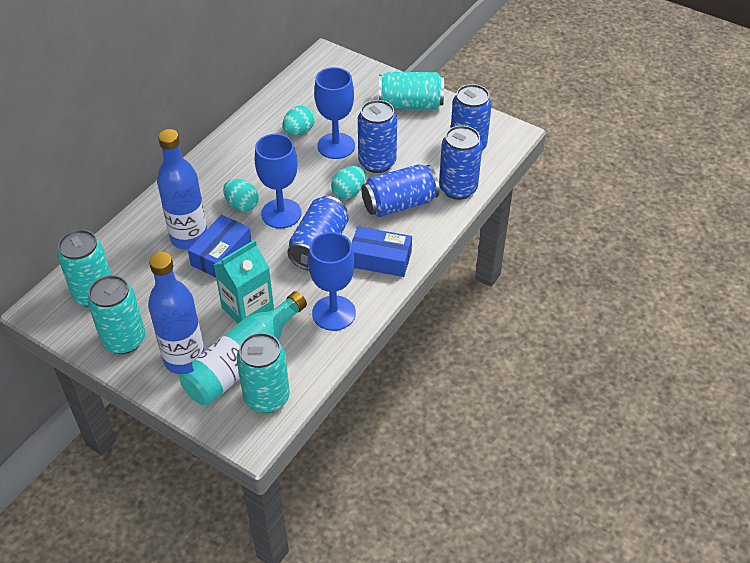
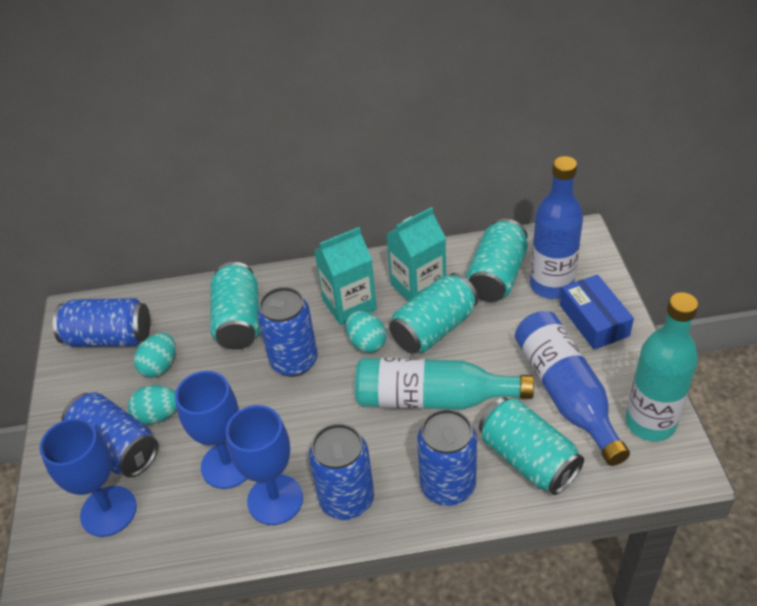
blue box: 2 -> 1
turquoise bottle: 1 -> 2
turquoise carton: 1 -> 2

